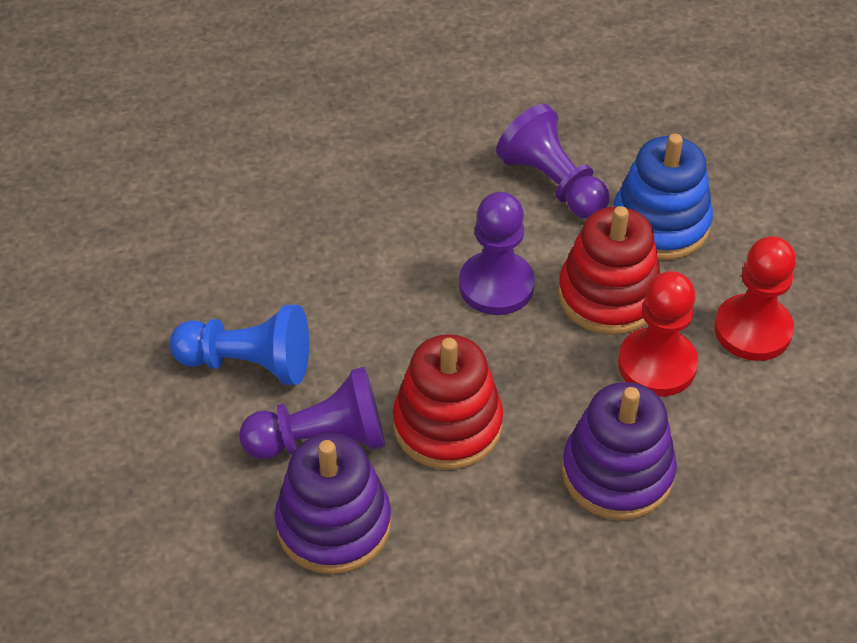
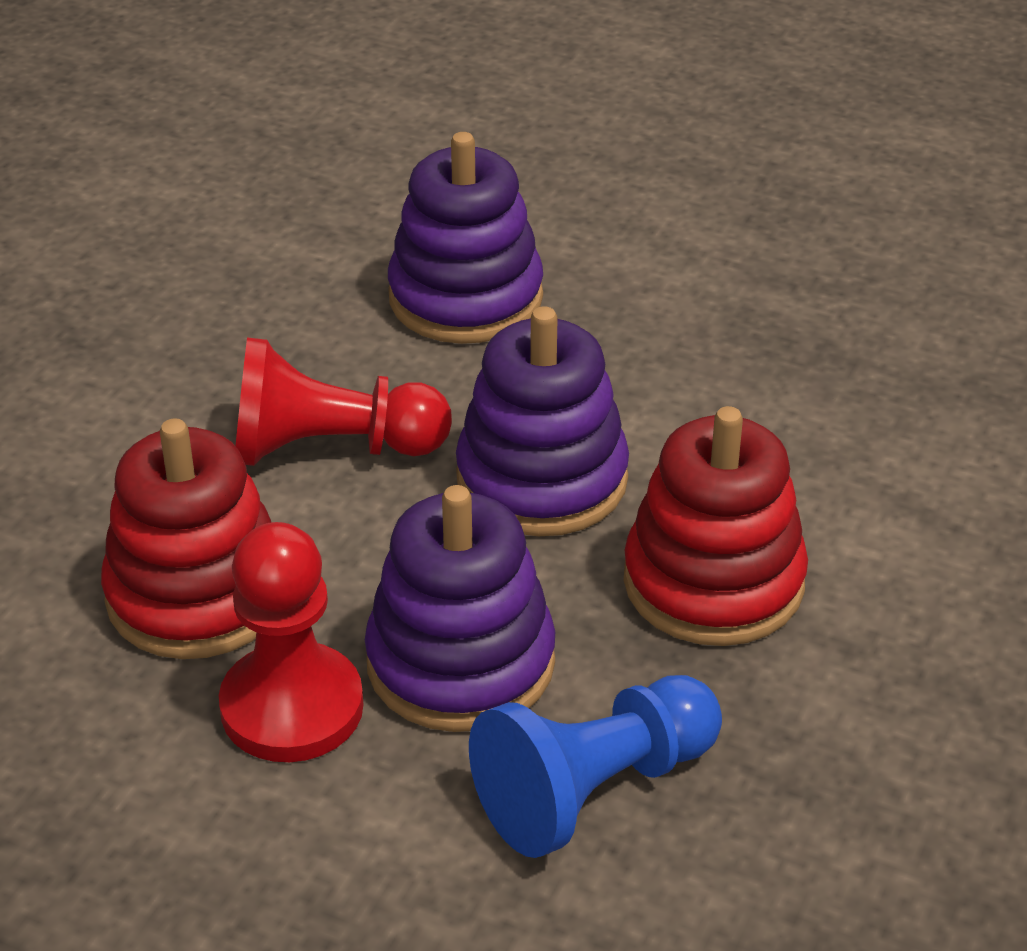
blue stacking toy: 1 -> 0
purple pawn: 3 -> 0
purple stacking toy: 2 -> 3

